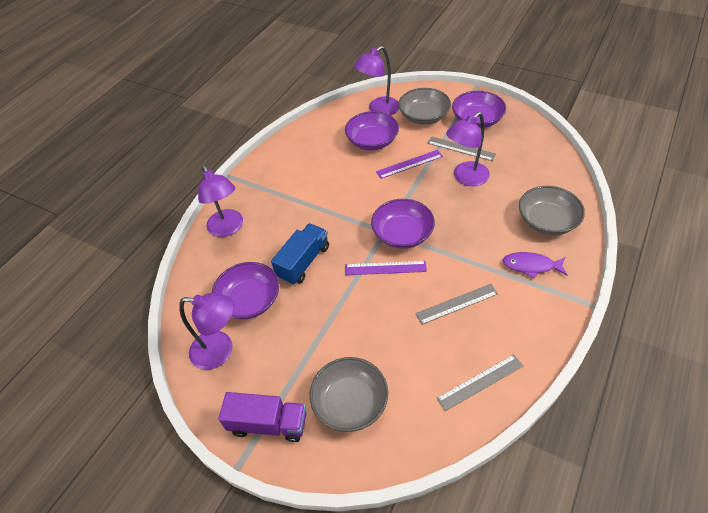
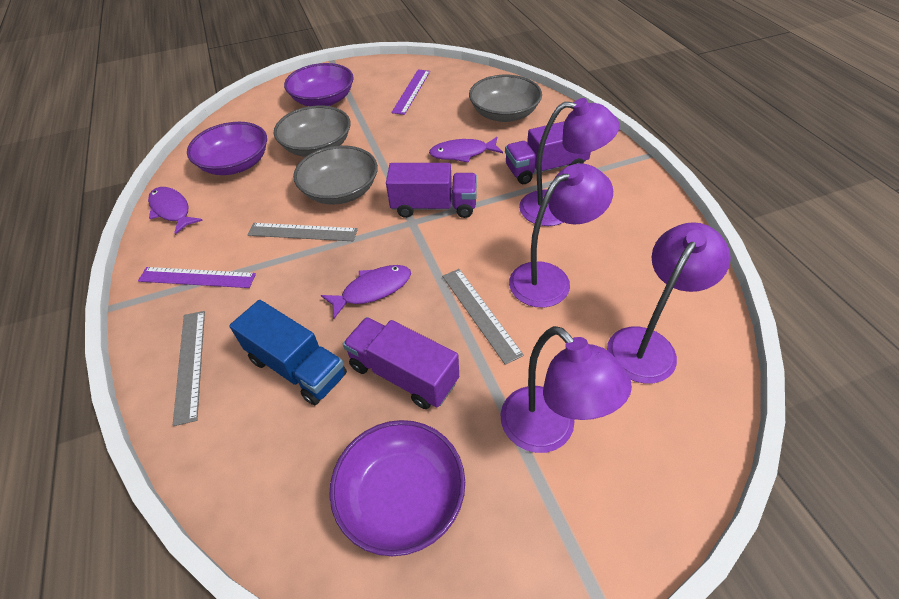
purple bowl: 4 -> 3
purple fish: 1 -> 3
purple truck: 1 -> 3

